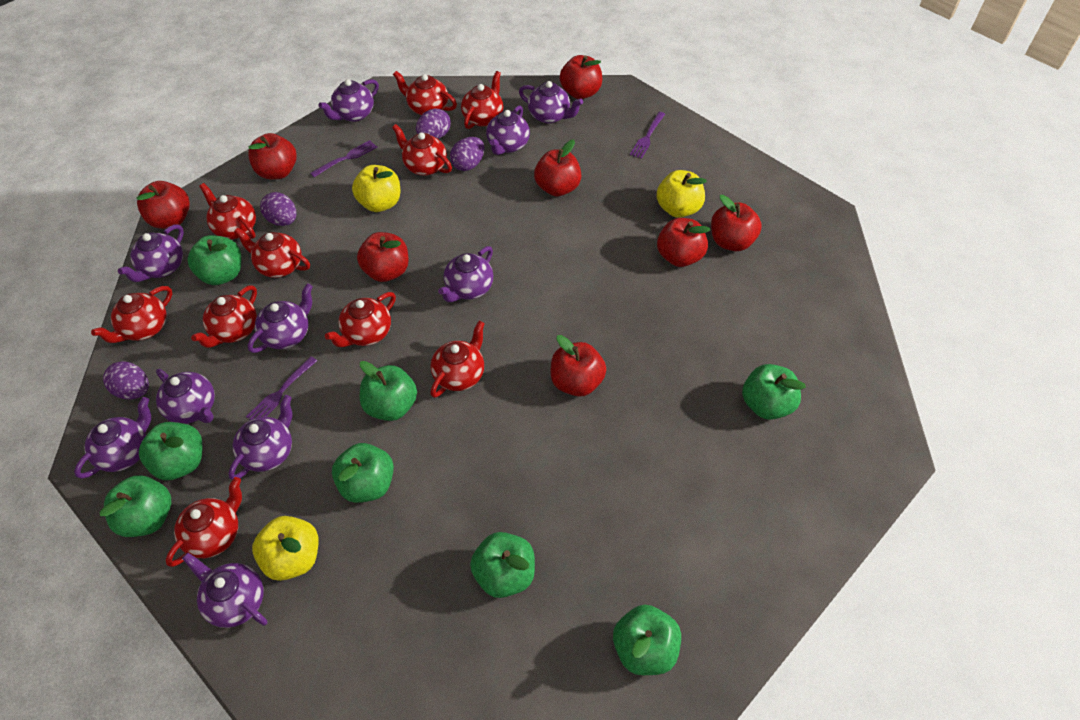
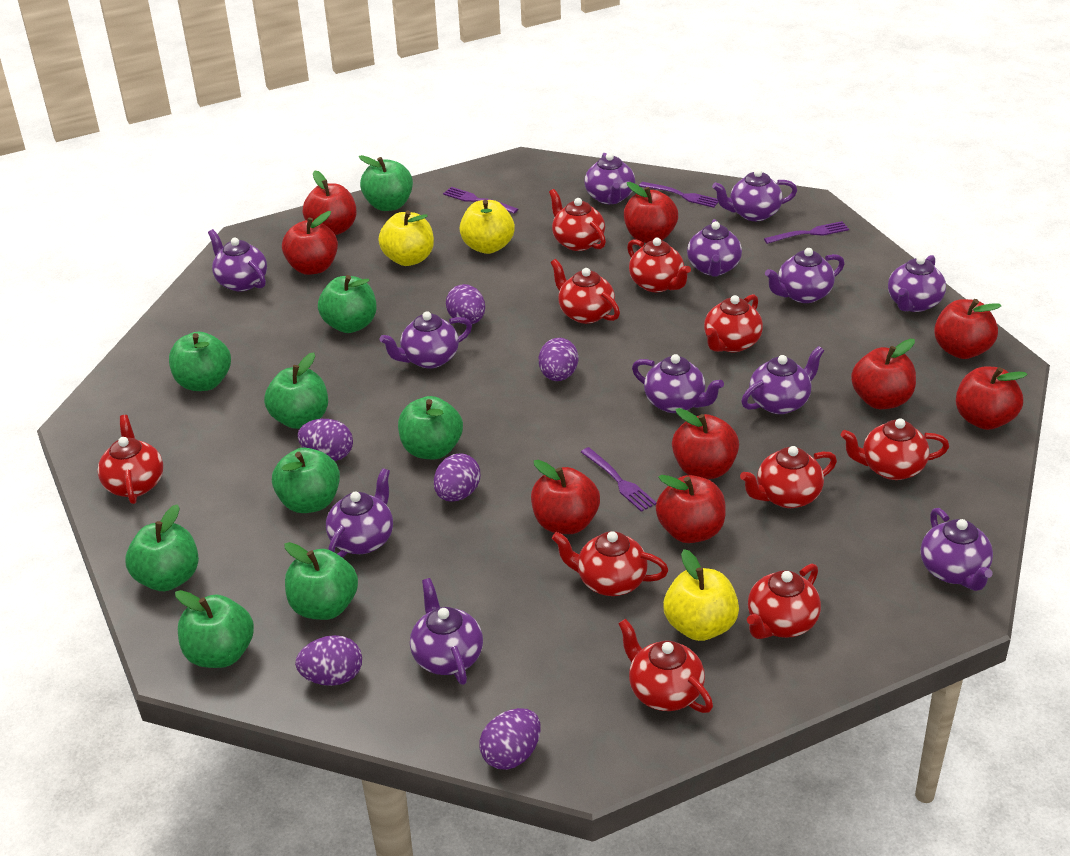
green apple: 8 -> 9
purple egg: 4 -> 6
purple fork: 3 -> 4
purple teapot: 10 -> 12
red apple: 8 -> 9

